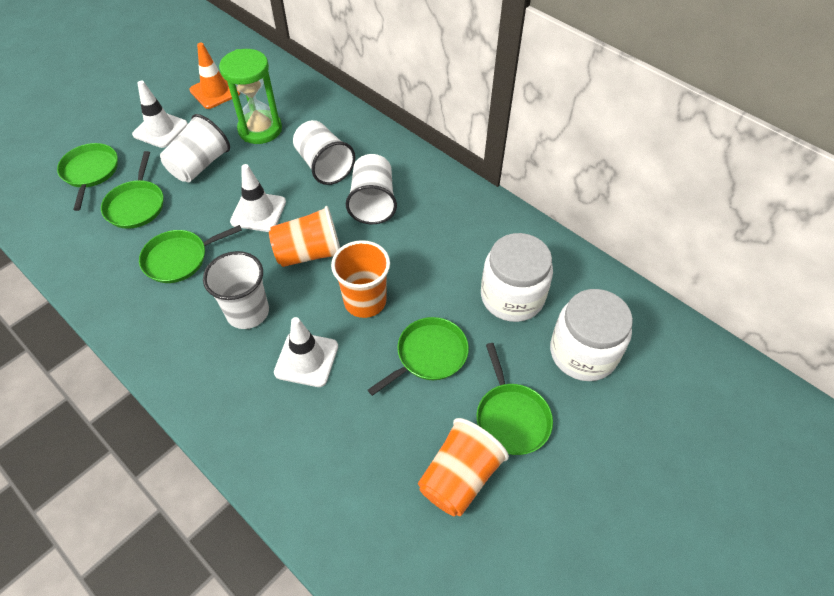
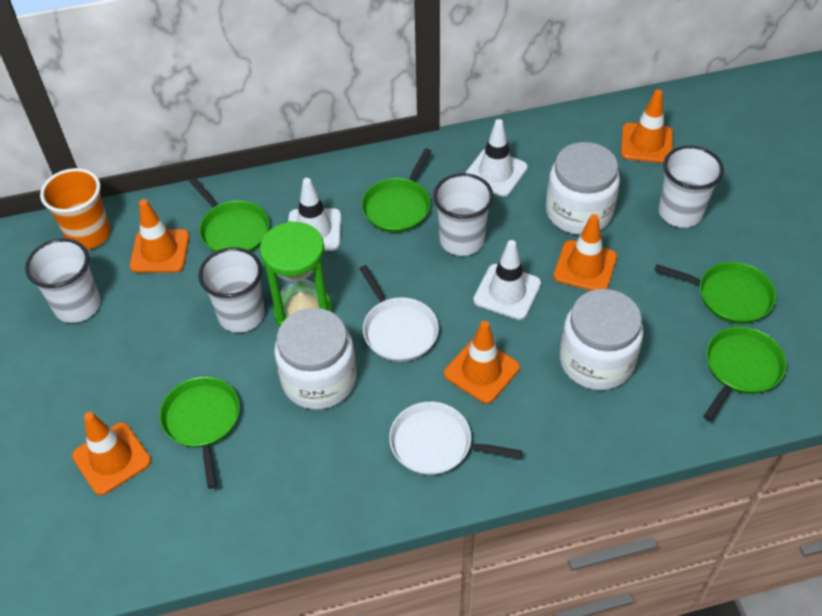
orange cup: 3 -> 1
orange traffic cone: 1 -> 5
white jar: 2 -> 3
white pan: 0 -> 2

